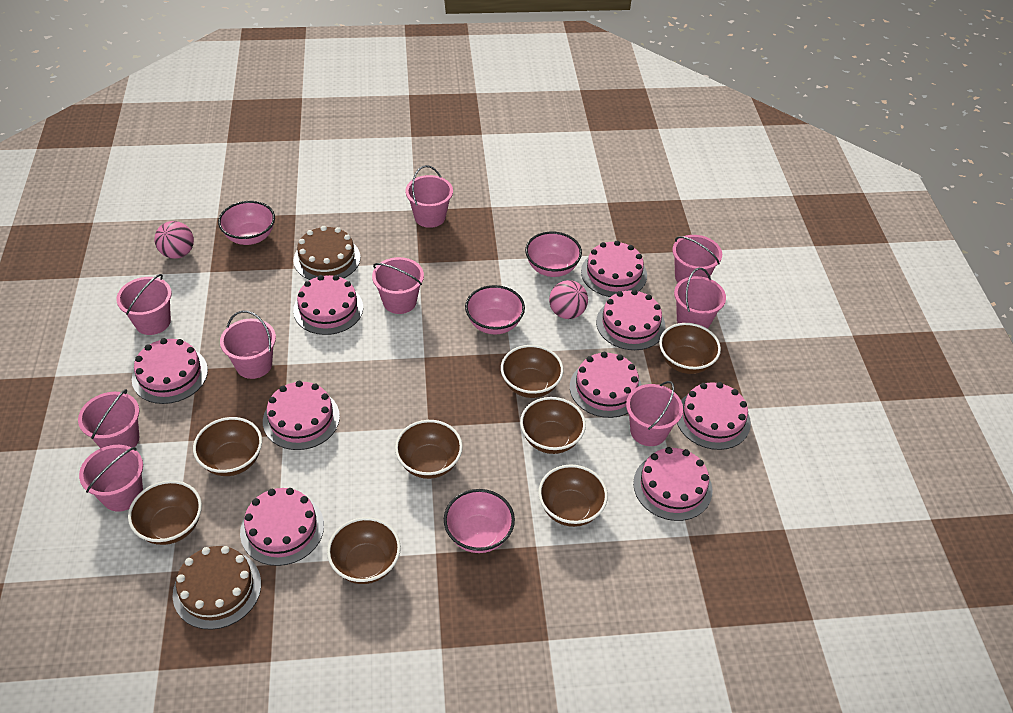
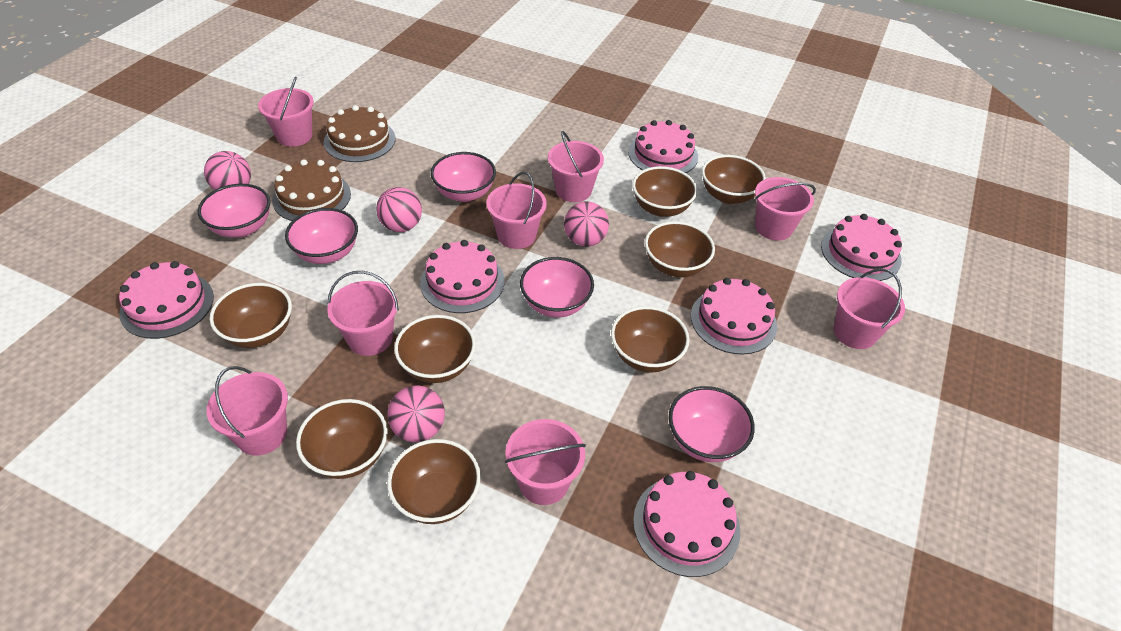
pink ball: 2 -> 4
pink bowl: 4 -> 5
pink bucket: 9 -> 8
pink cake: 9 -> 6

